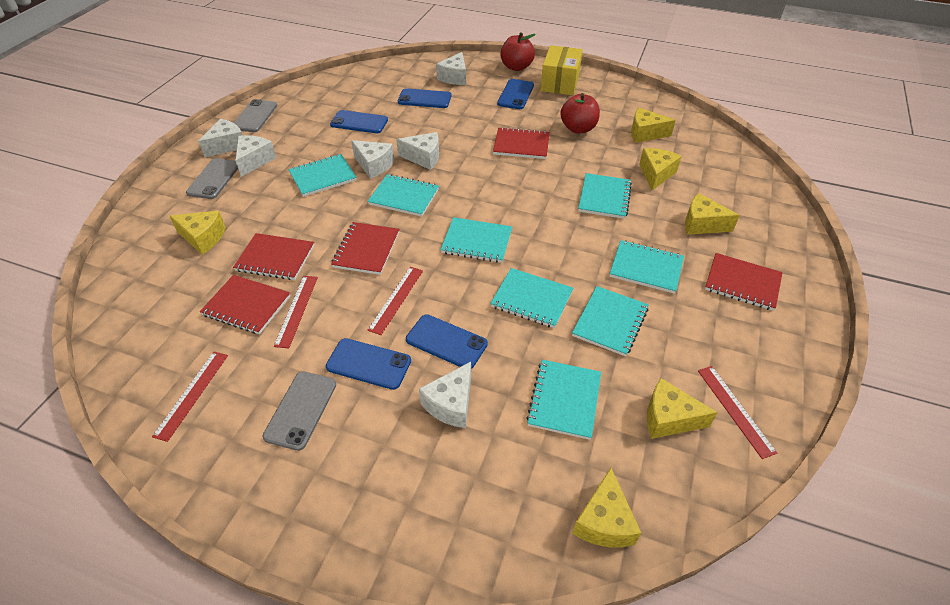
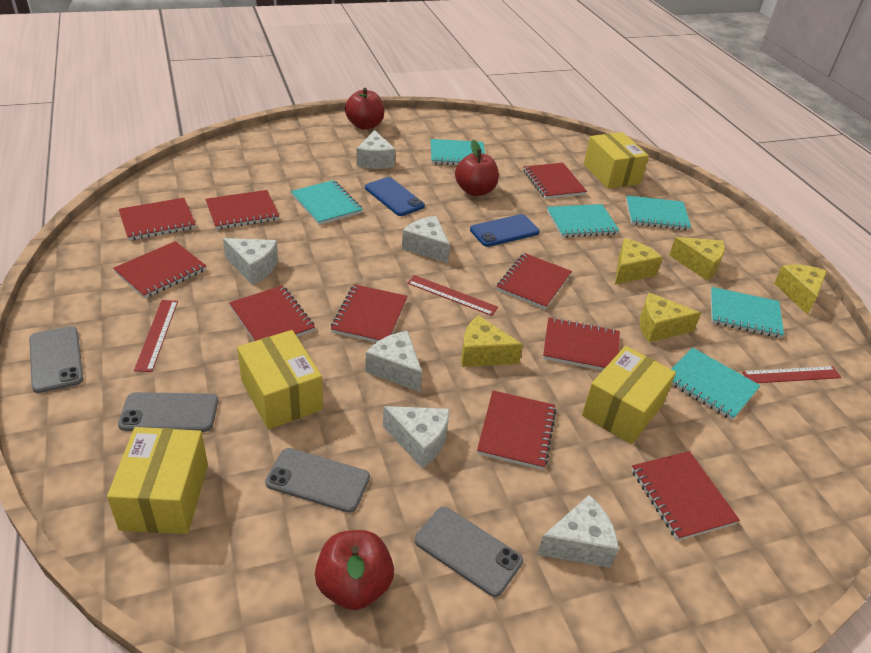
blue phone: 5 -> 2
grey phone: 3 -> 4
red apple: 2 -> 3
red notebook: 5 -> 10
red ruler: 4 -> 3
turquoise notebook: 8 -> 6
yellow box: 1 -> 4
yellow cheese: 6 -> 5

